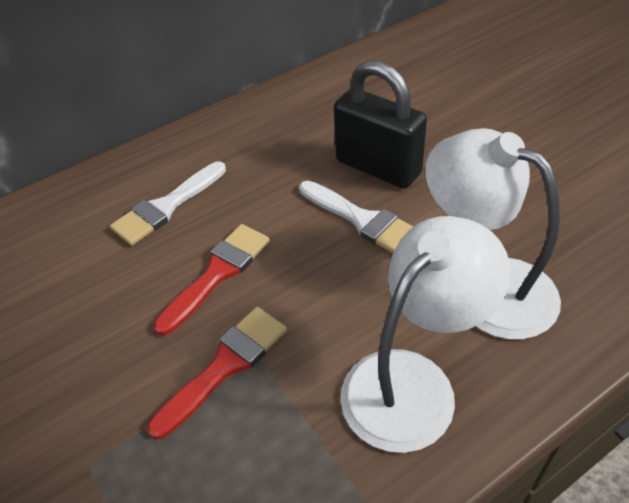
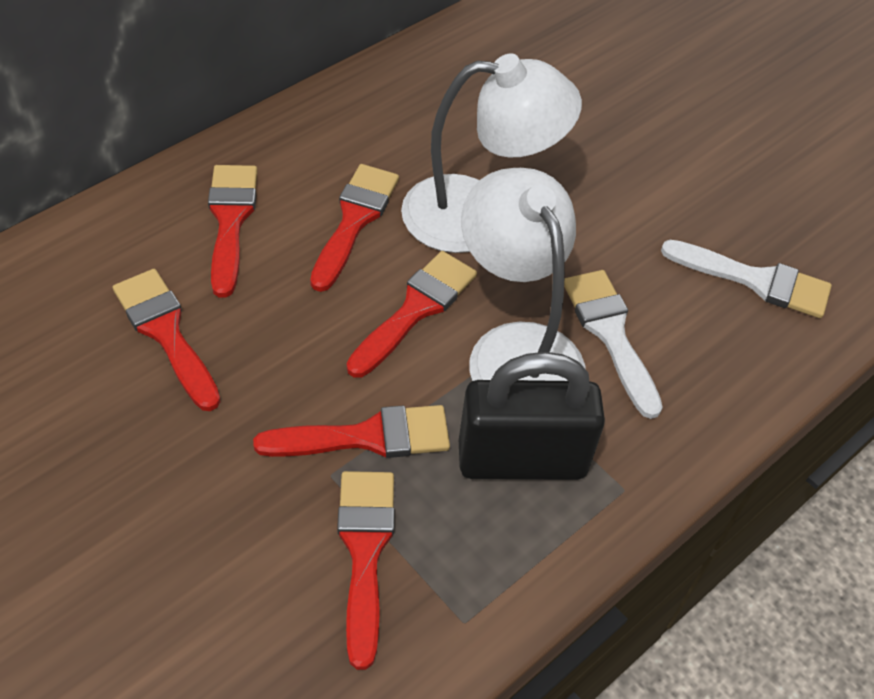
red brush: 2 -> 6

